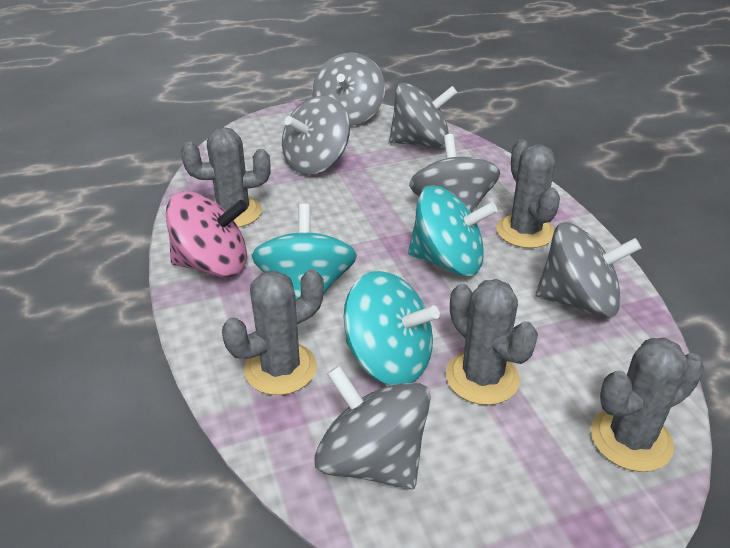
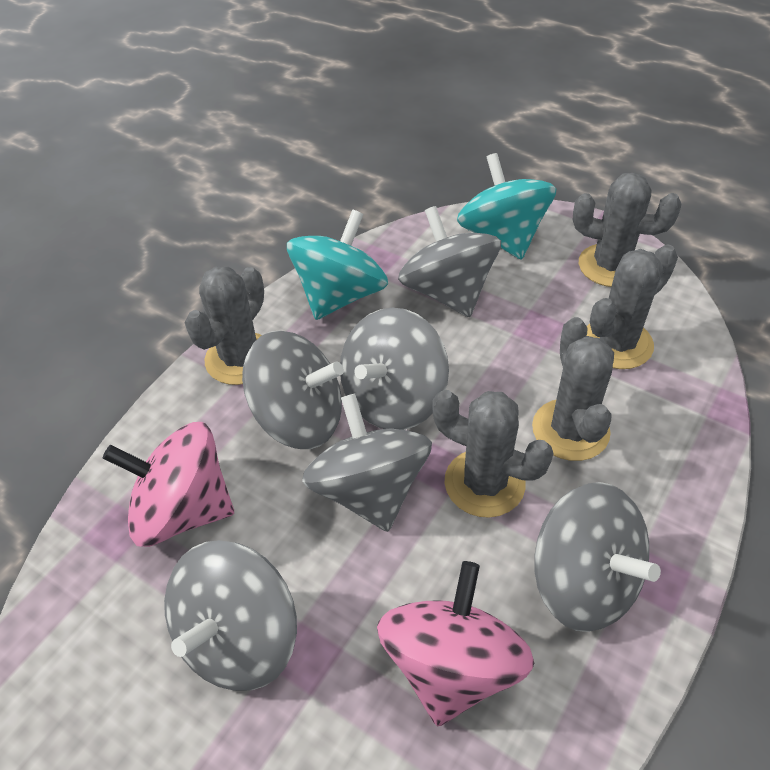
pink spinning top: 1 -> 2
turquoise spinning top: 3 -> 2

